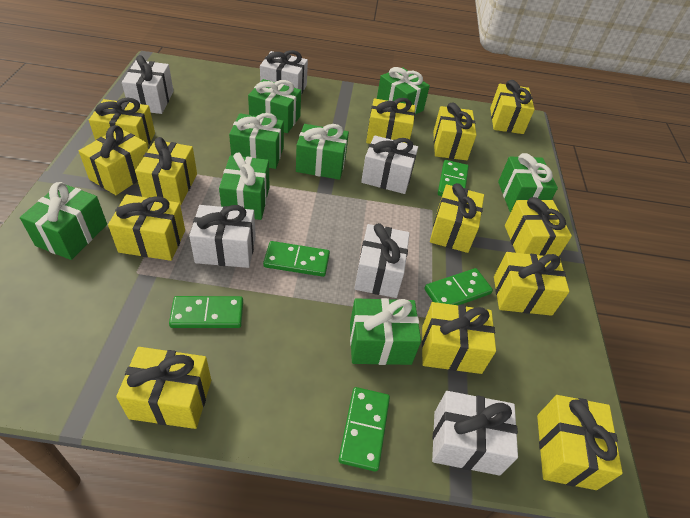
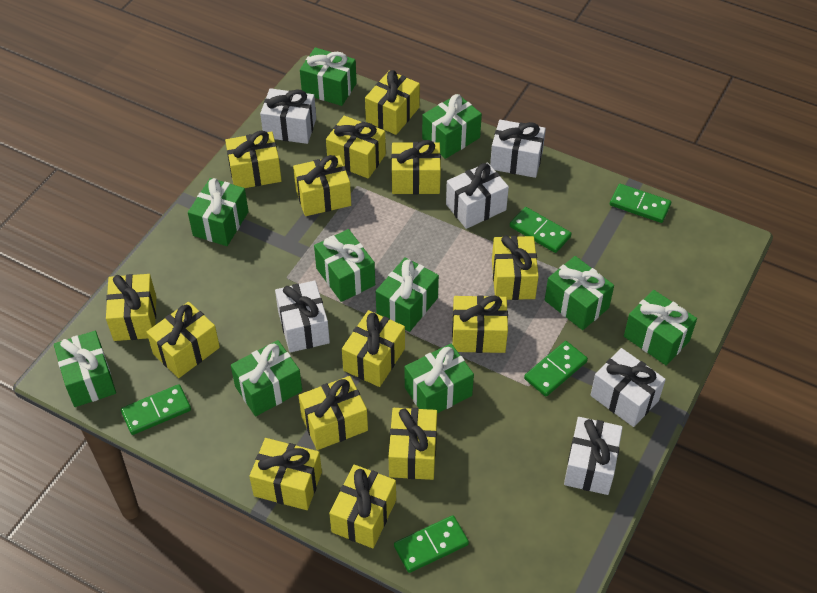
green gift: 8 -> 10
yellow gift: 13 -> 14

